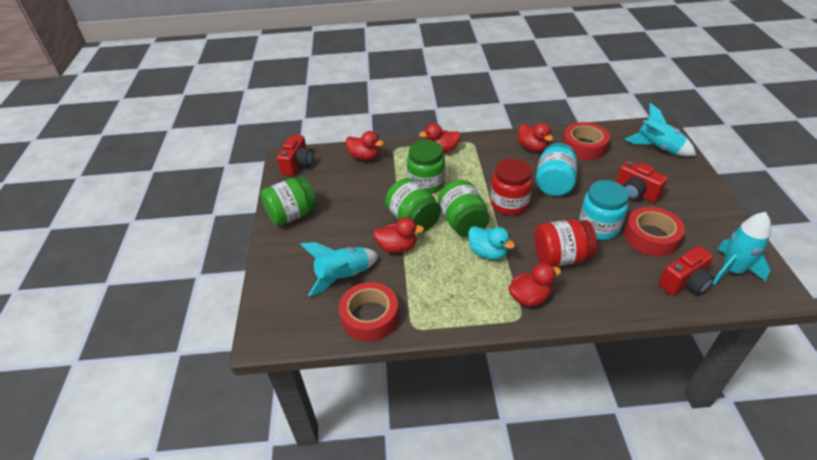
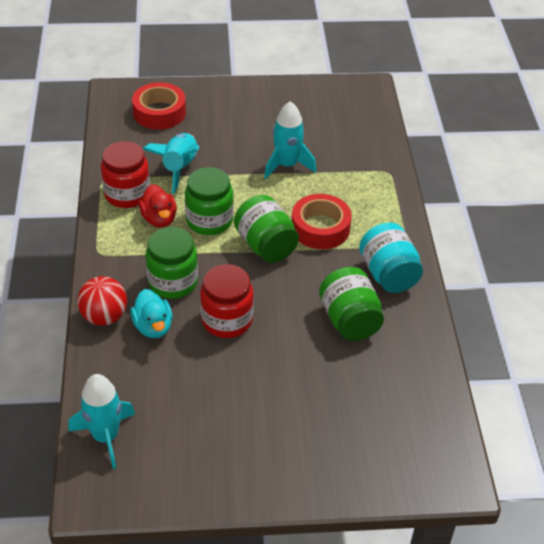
red ball: 0 -> 1
red camera: 3 -> 0
red duck: 5 -> 1
red tape: 3 -> 2
turquoise jar: 2 -> 1

